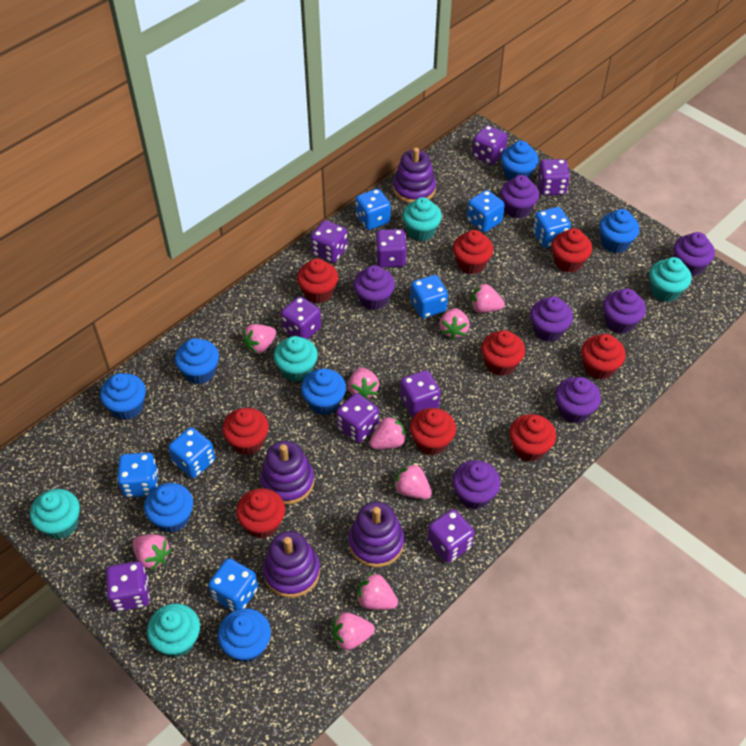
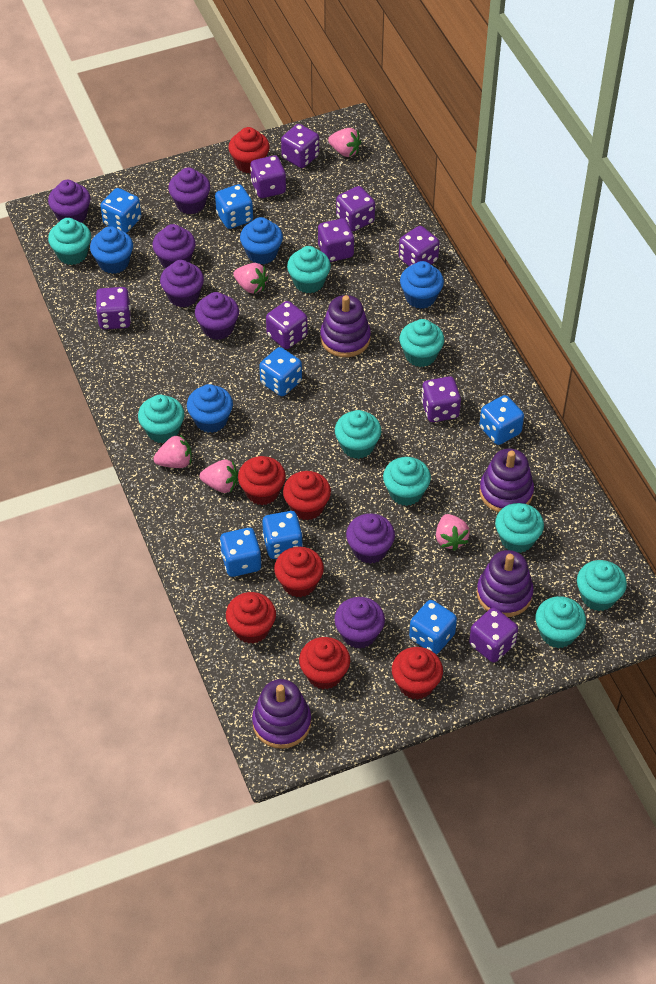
blue cupcake: 7 -> 4
pink strawberry: 9 -> 5
red cupcake: 9 -> 7
turquoise cupcake: 5 -> 9

